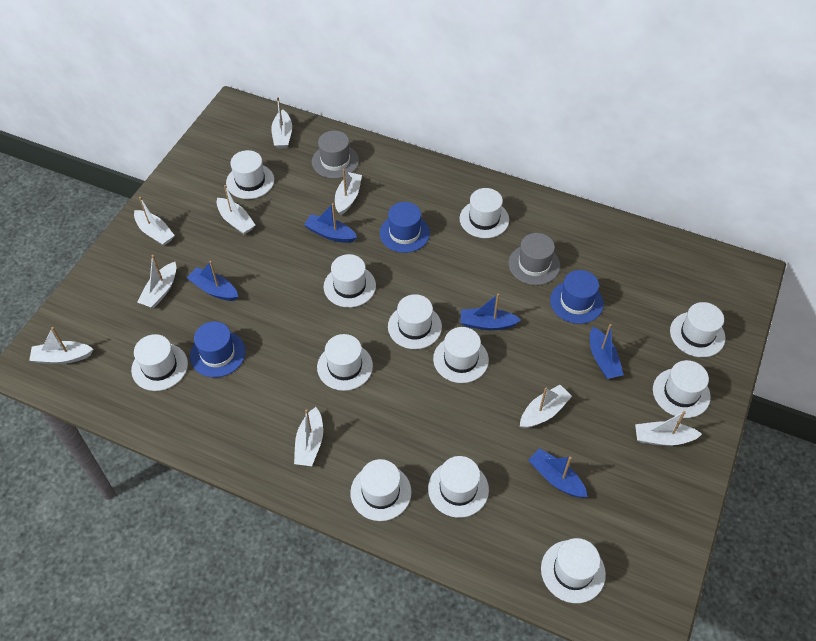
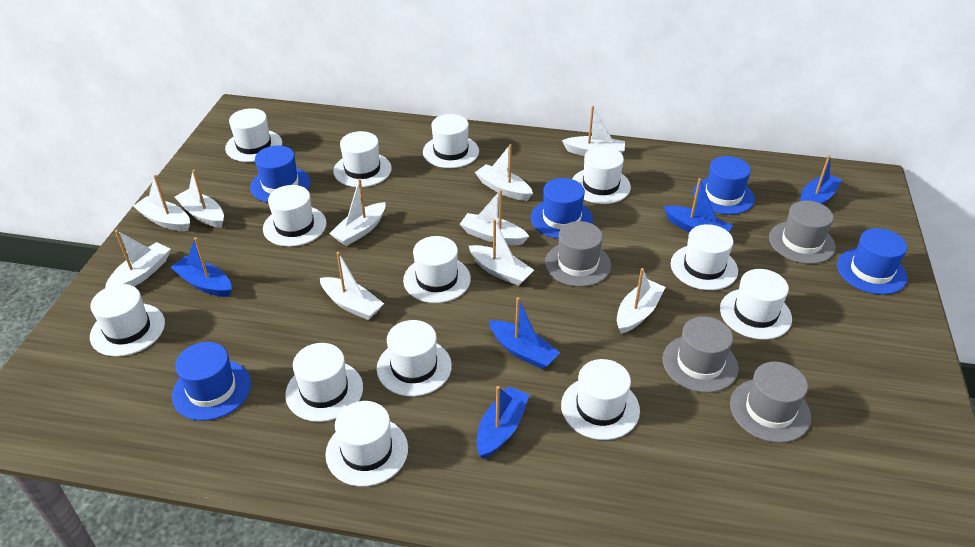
blue hat: 3 -> 5
grey hat: 2 -> 4
white boat: 9 -> 10
white hat: 12 -> 13

